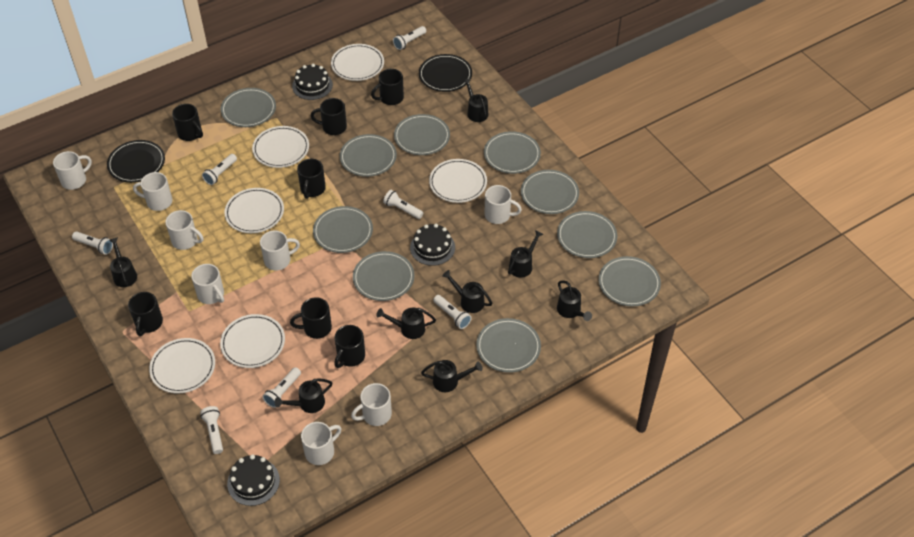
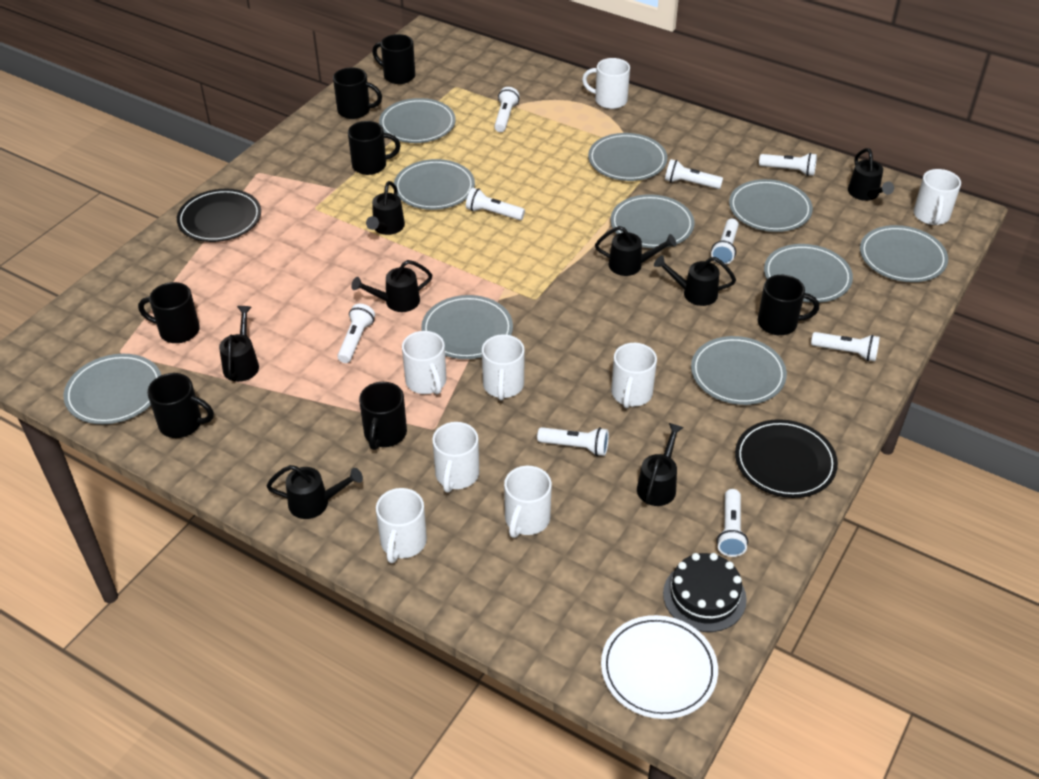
black cake: 3 -> 1
white flashlight: 7 -> 9
white plate: 6 -> 1

